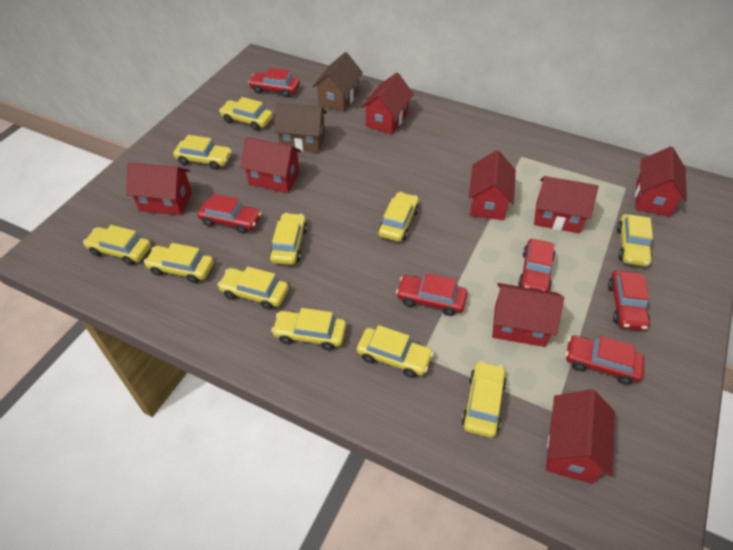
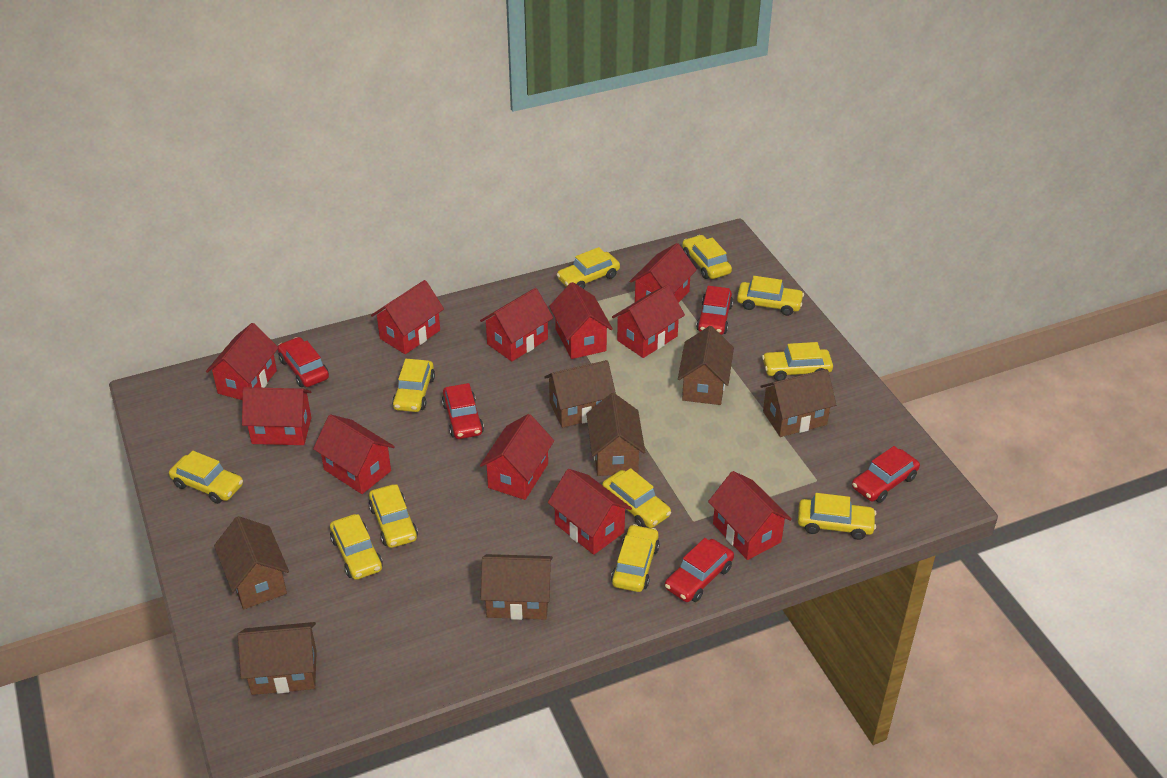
brown house: 2 -> 7
red car: 6 -> 5
red house: 8 -> 11

